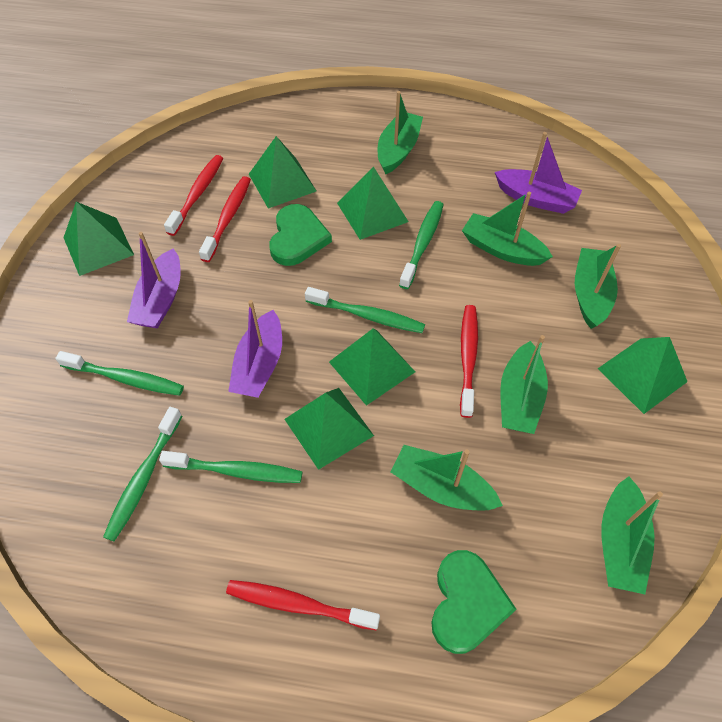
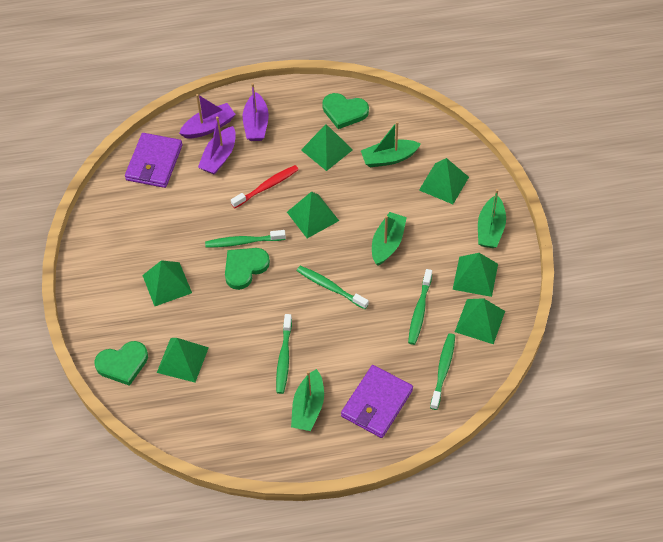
green boat: 6 -> 4
green heart: 2 -> 3
green pyramid: 6 -> 7
purple wallet: 0 -> 2
red toothbrush: 4 -> 1

